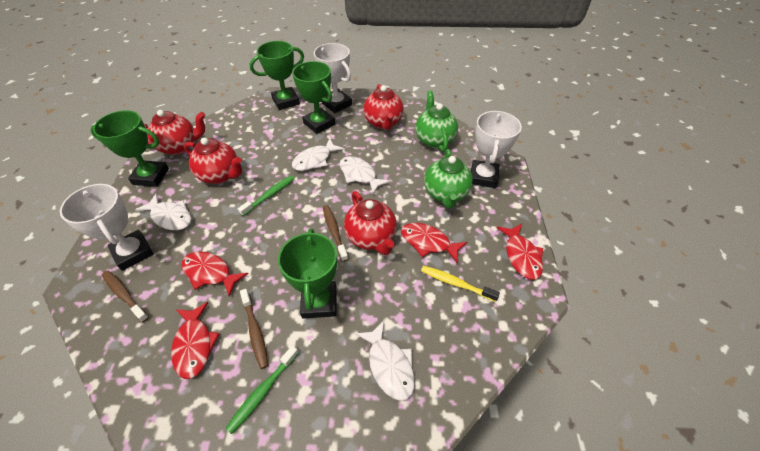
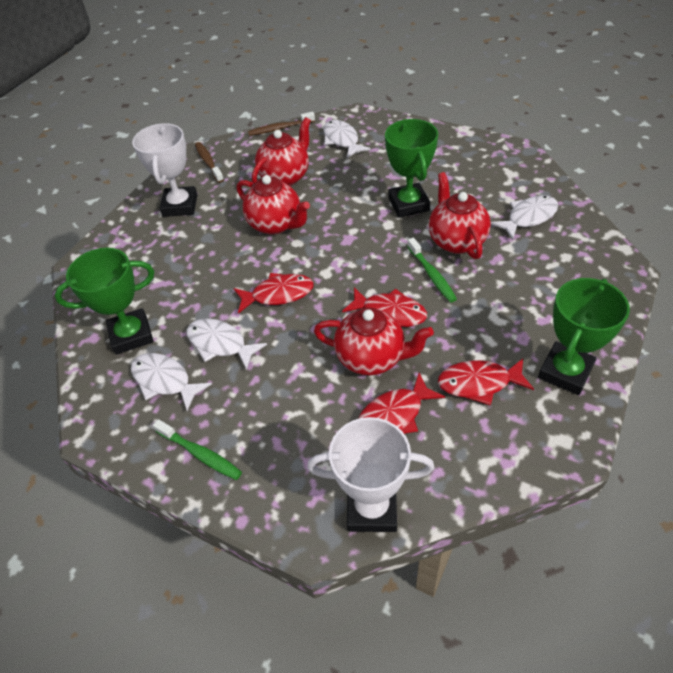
brown toothbrush: 3 -> 2
green teapot: 2 -> 0
green trophy: 4 -> 3
white trophy: 3 -> 2
yellow toothbrush: 1 -> 0

